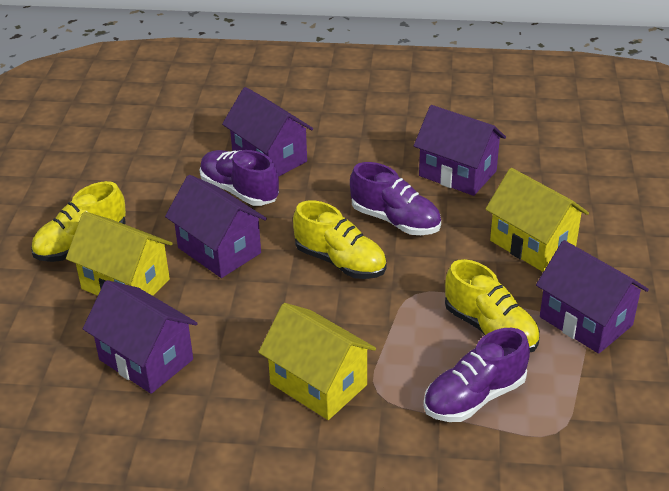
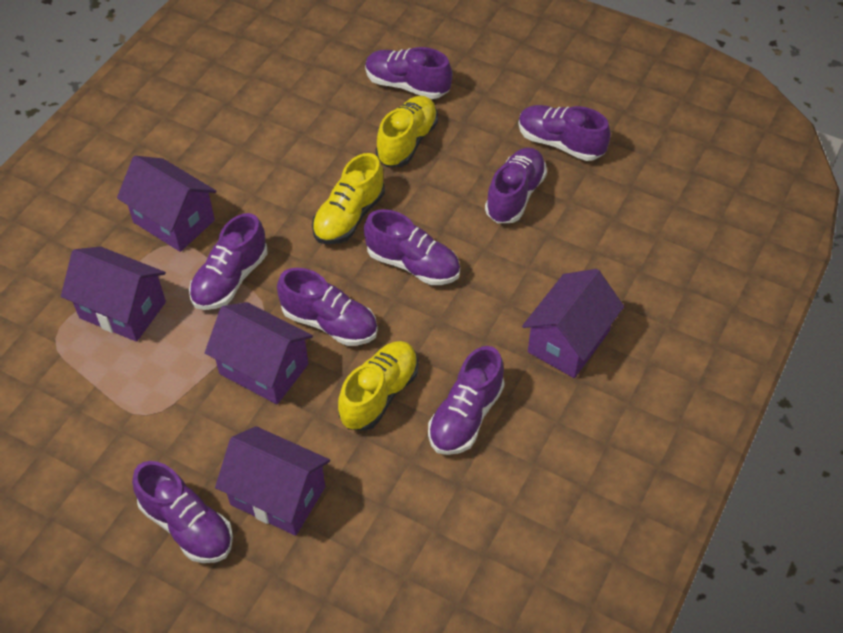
purple shoe: 3 -> 8
yellow house: 3 -> 0

